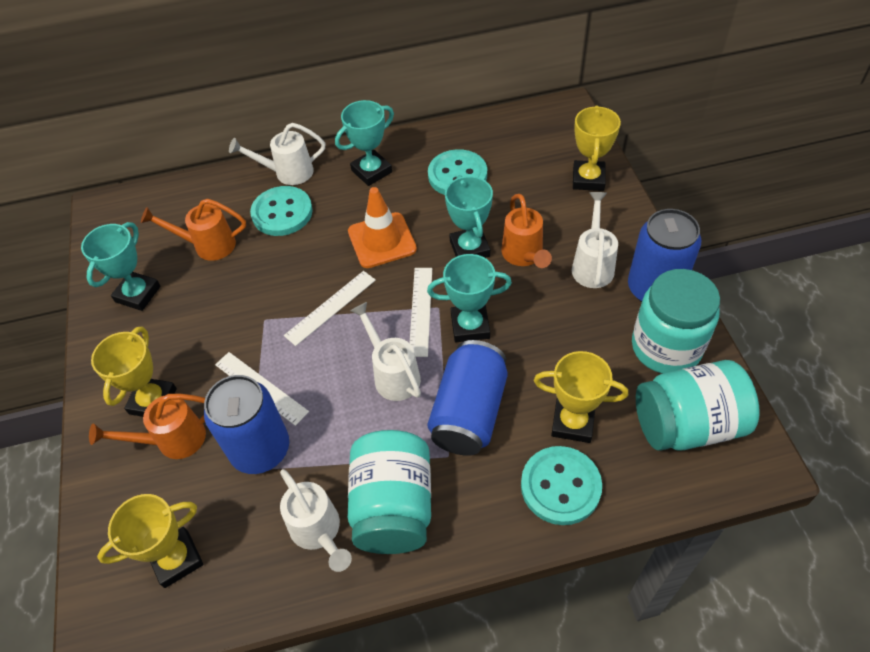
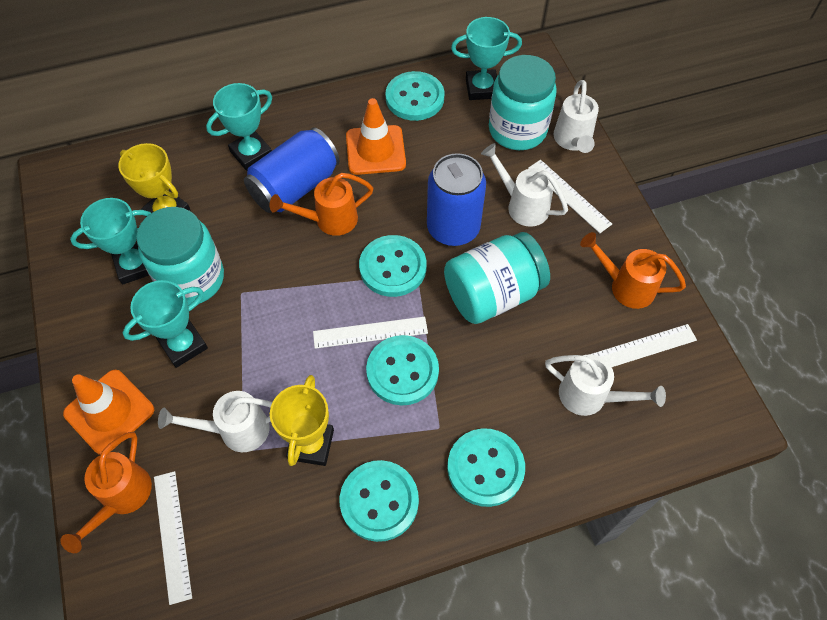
blue can: 3 -> 2
orange traffic cone: 1 -> 2
turquoise button: 3 -> 5
white ruler: 3 -> 4
yellow trophy: 4 -> 2

